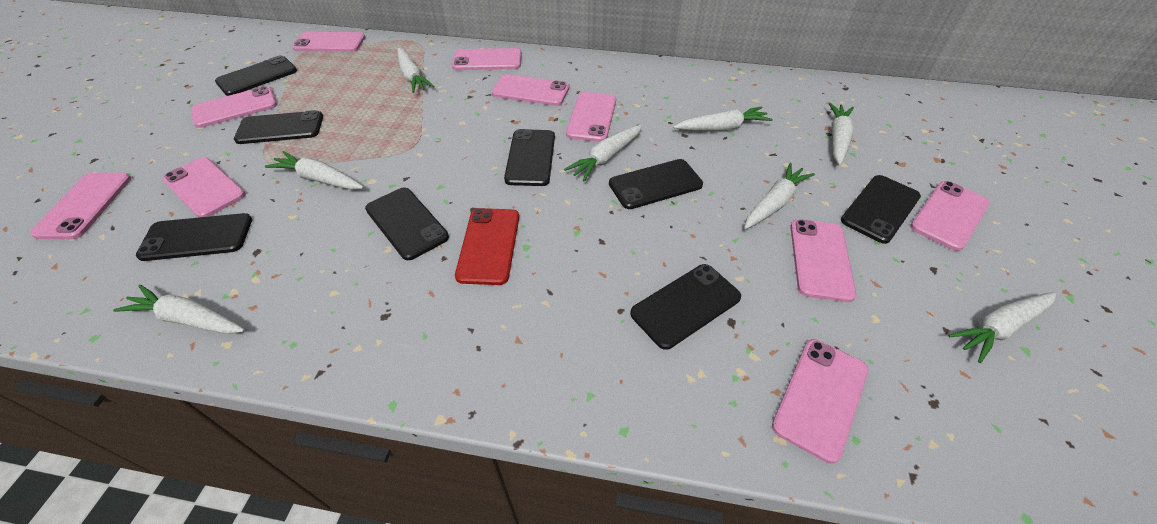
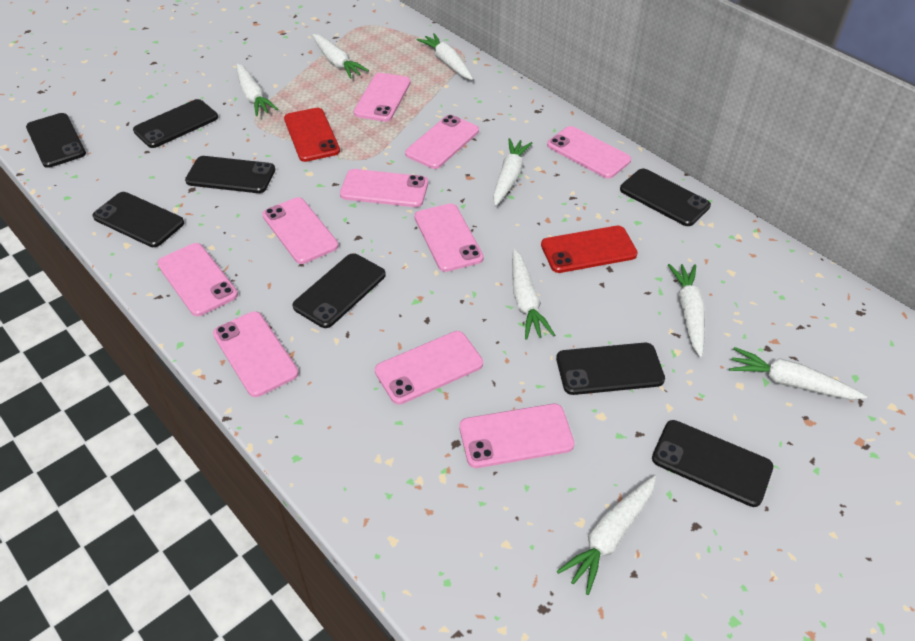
red phone: 1 -> 2

